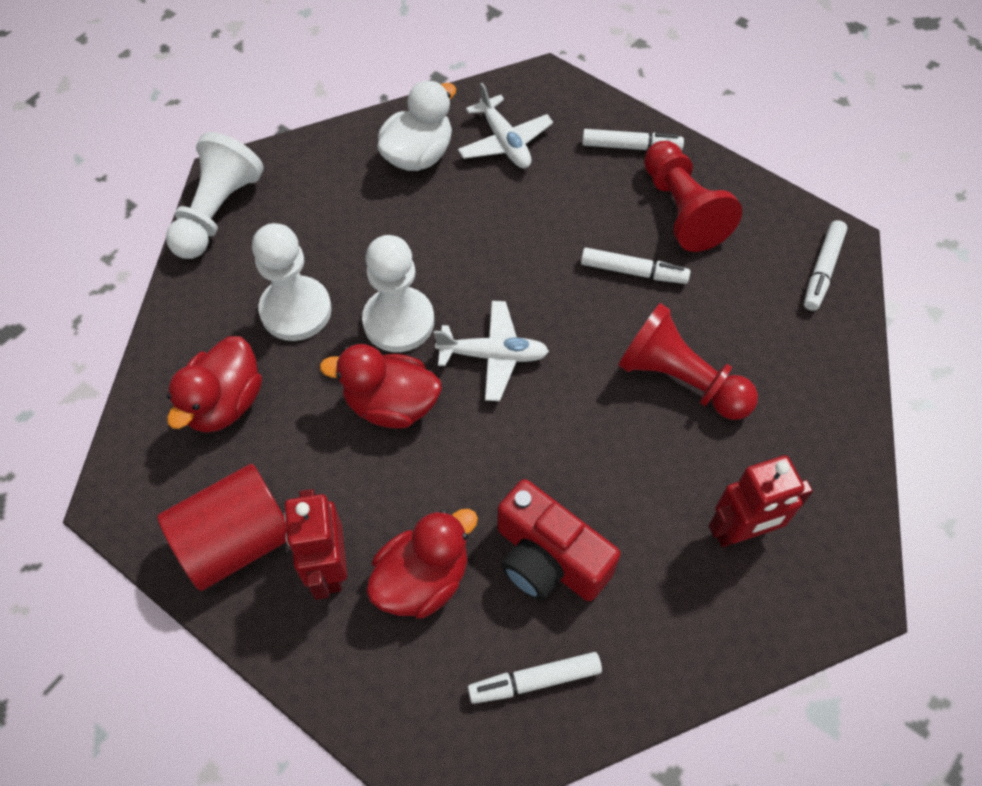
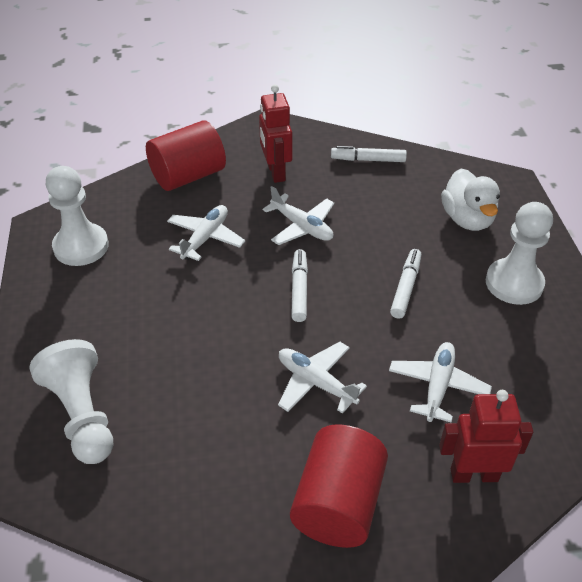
red camera: 1 -> 0
red cylinder: 1 -> 2
red duck: 3 -> 0
red pawn: 2 -> 0
white marker: 4 -> 3
white plane: 2 -> 4

